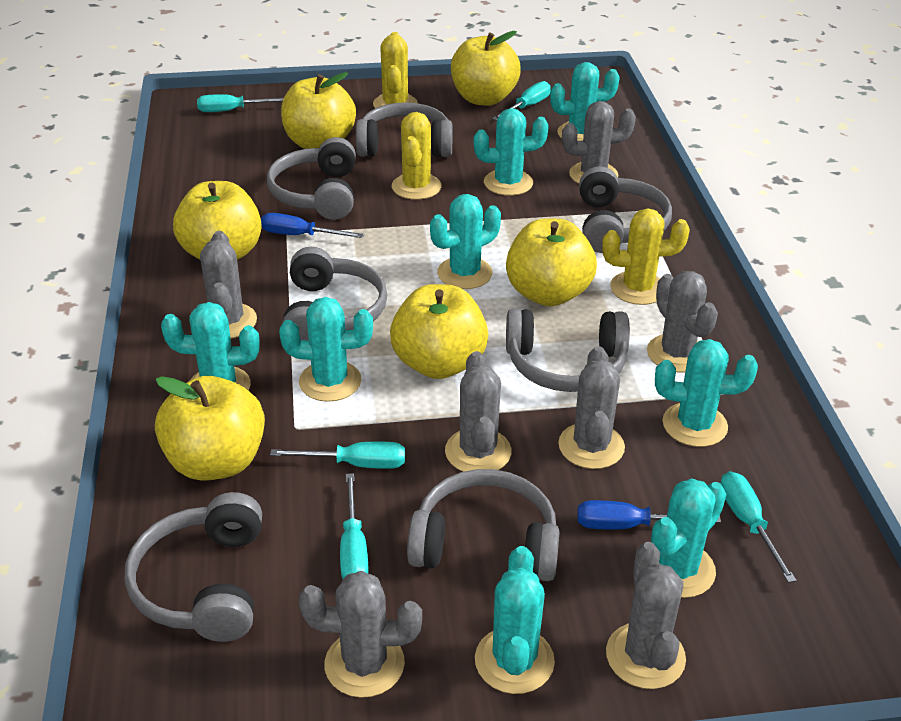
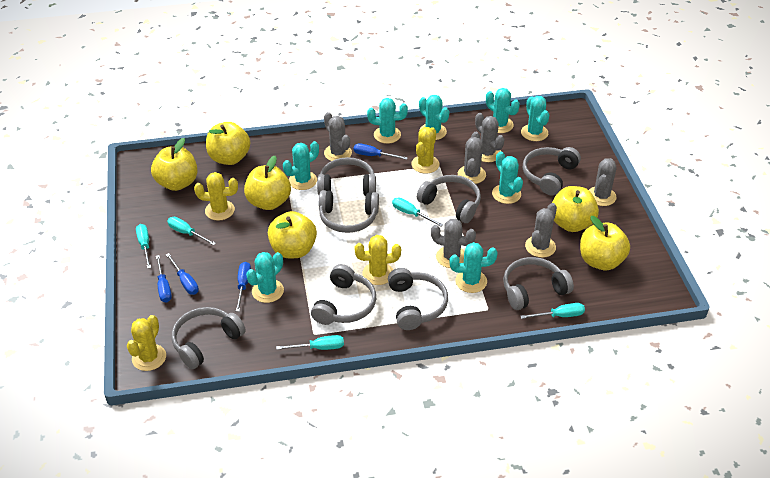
blue screwdriver: 2 -> 4
grey cactus: 7 -> 6
grey headphones: 7 -> 8
yellow cactus: 3 -> 4

